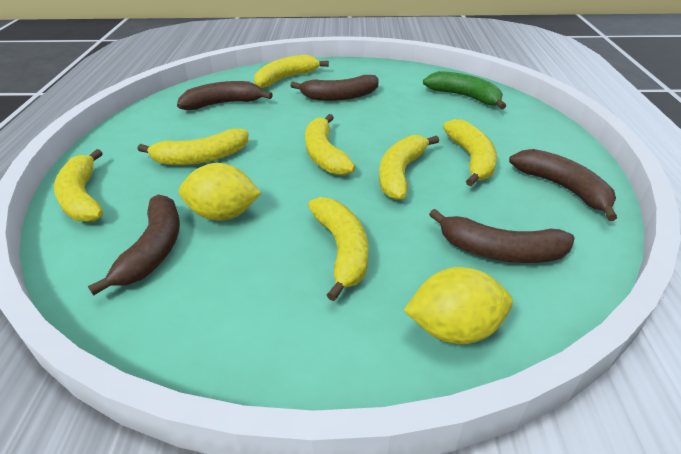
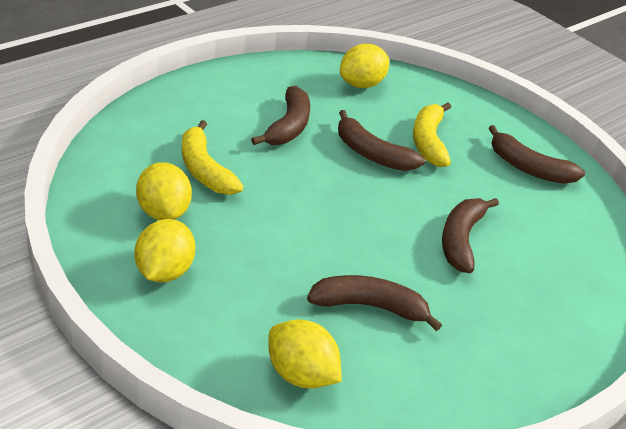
green banana: 1 -> 0
yellow banana: 7 -> 2
yellow lemon: 2 -> 4

